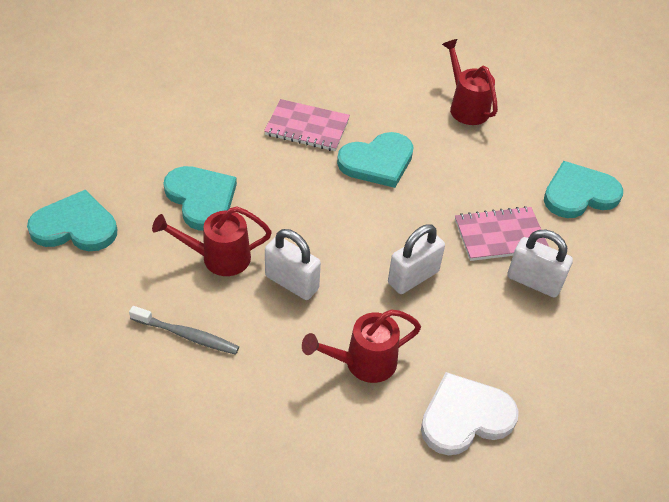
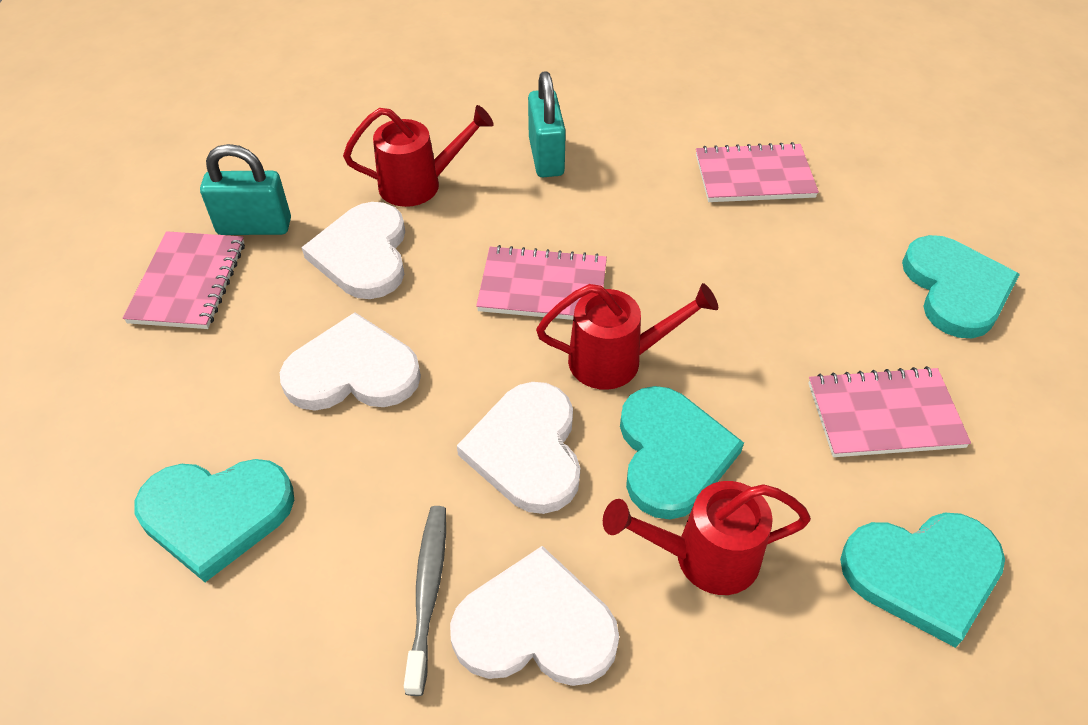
pink notebook: 2 -> 4
turquoise padlock: 0 -> 2
white heart: 1 -> 4
white padlock: 3 -> 0

